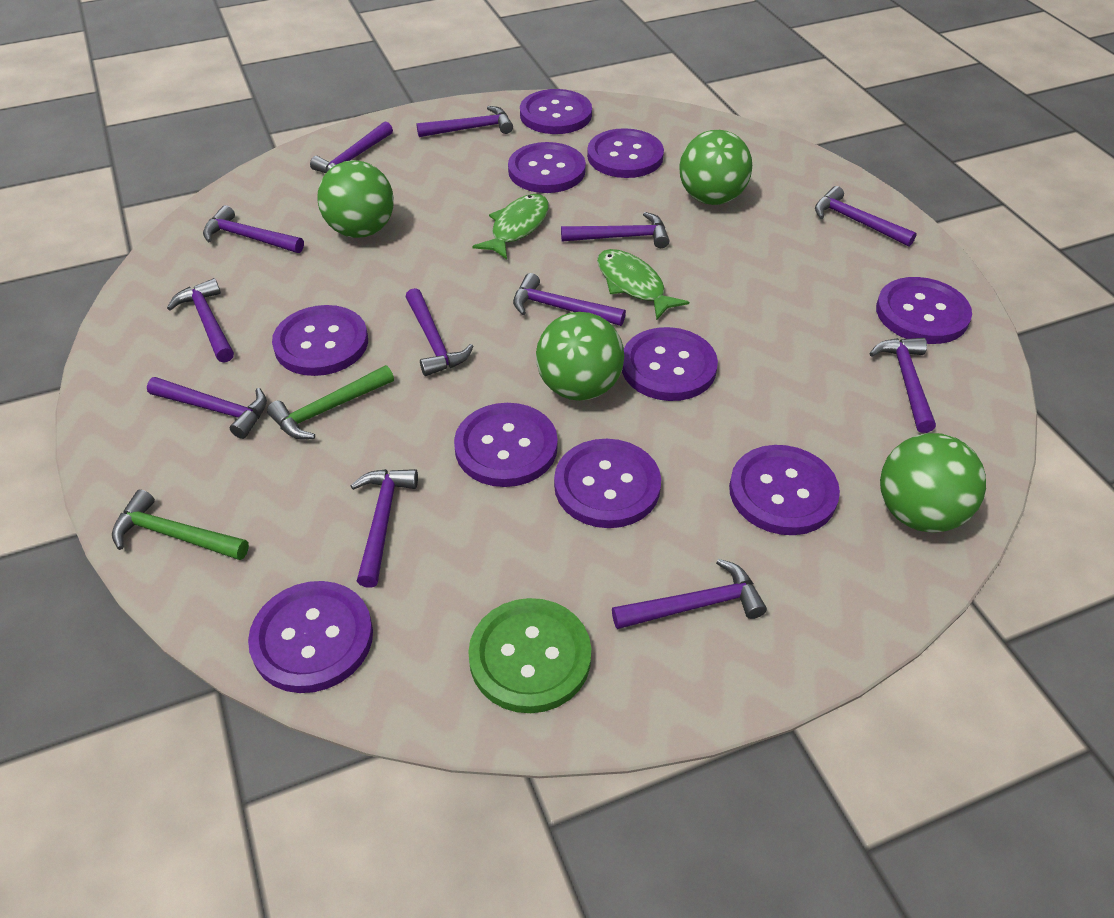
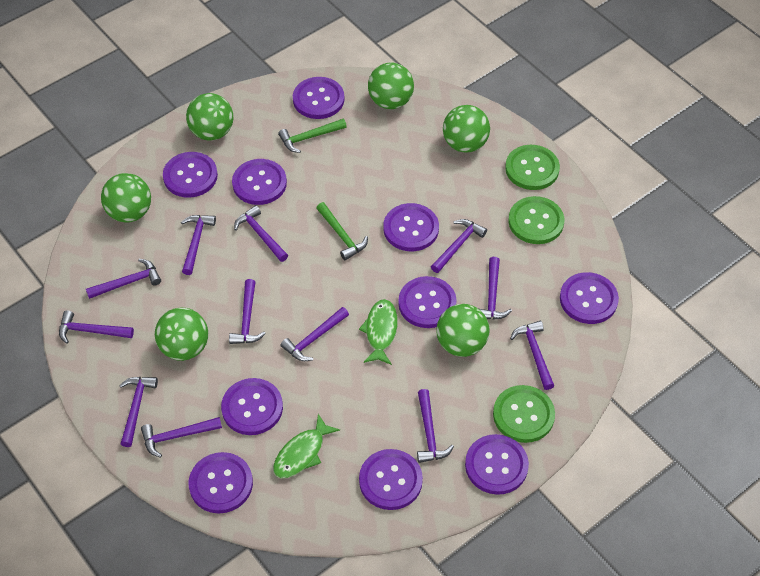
green ball: 4 -> 6
green button: 1 -> 3

